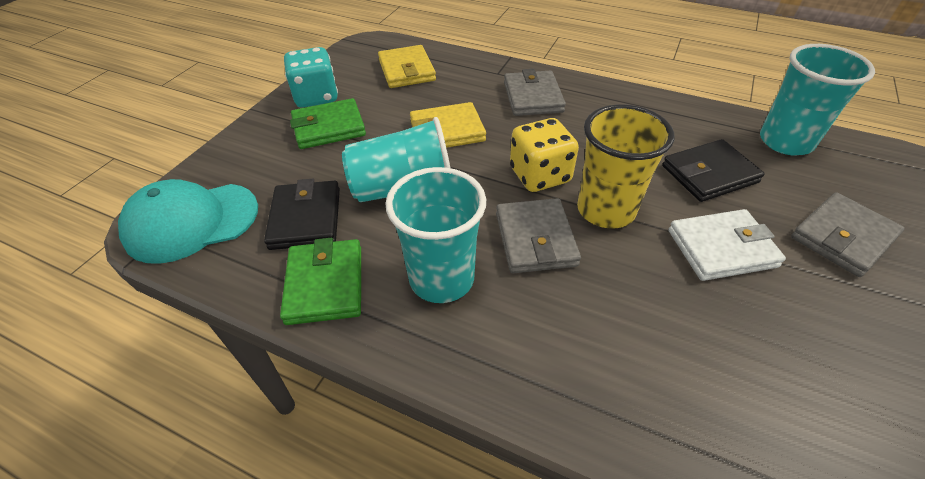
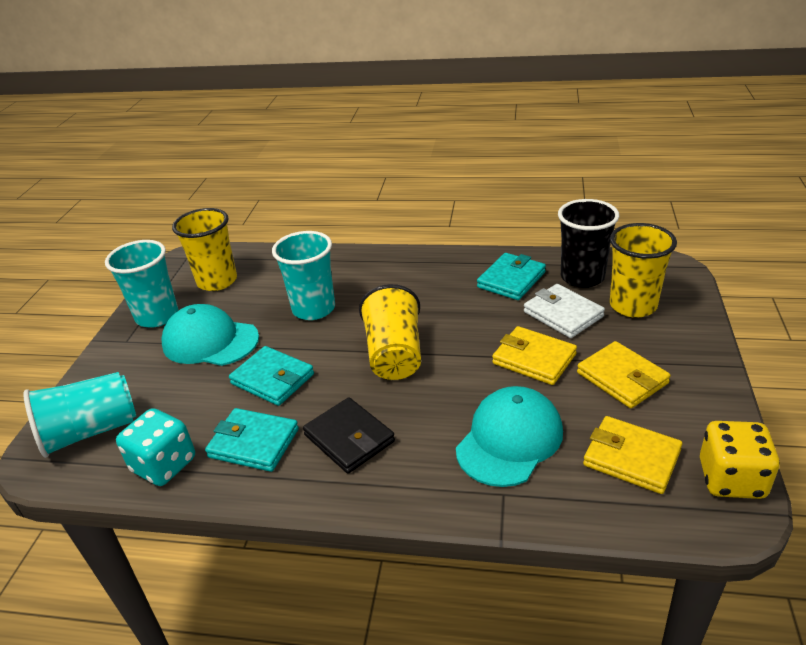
black cup: 0 -> 1
black wallet: 2 -> 1
green wallet: 2 -> 0
grey wallet: 3 -> 0
turquoise cap: 1 -> 2
turquoise wallet: 0 -> 3
yellow cup: 1 -> 3
yellow wallet: 2 -> 3

